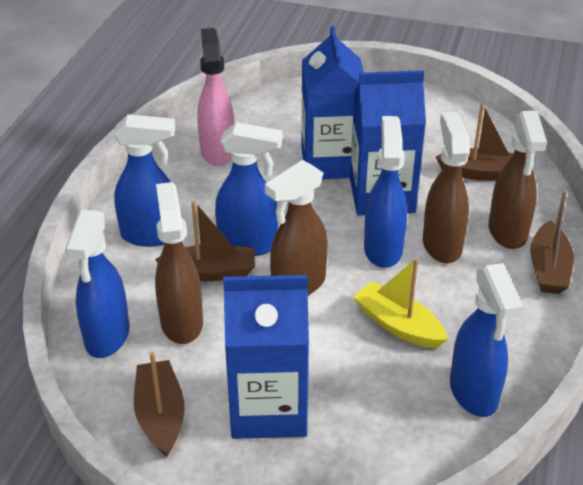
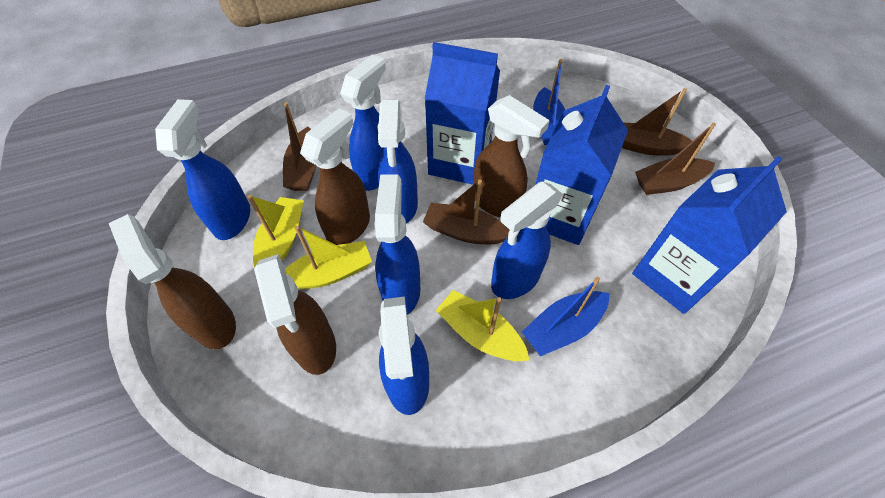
blue boat: 0 -> 2
blue spray bottle: 5 -> 6
pink spray bottle: 1 -> 0
yellow boat: 1 -> 3

